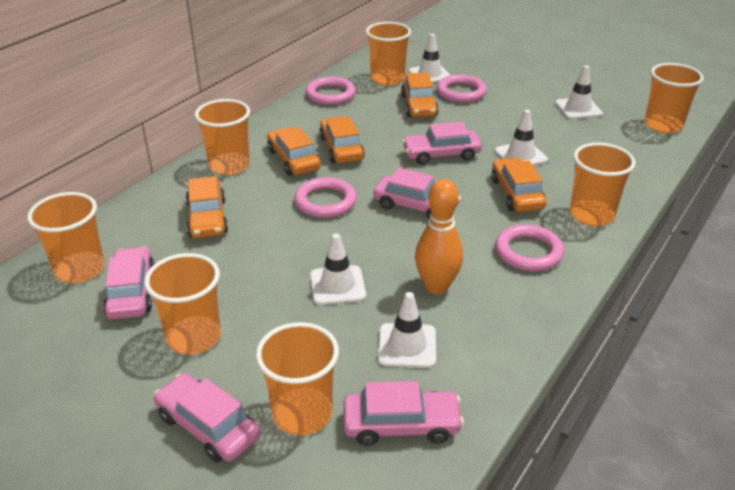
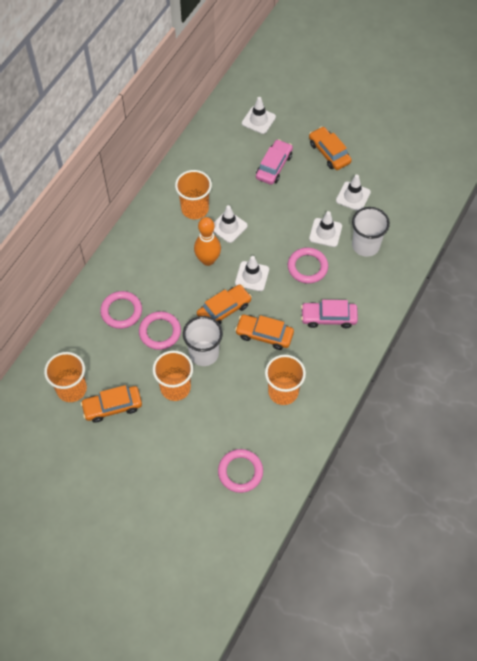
orange car: 5 -> 4
orange cup: 7 -> 4
pink car: 5 -> 2
white cup: 0 -> 2

